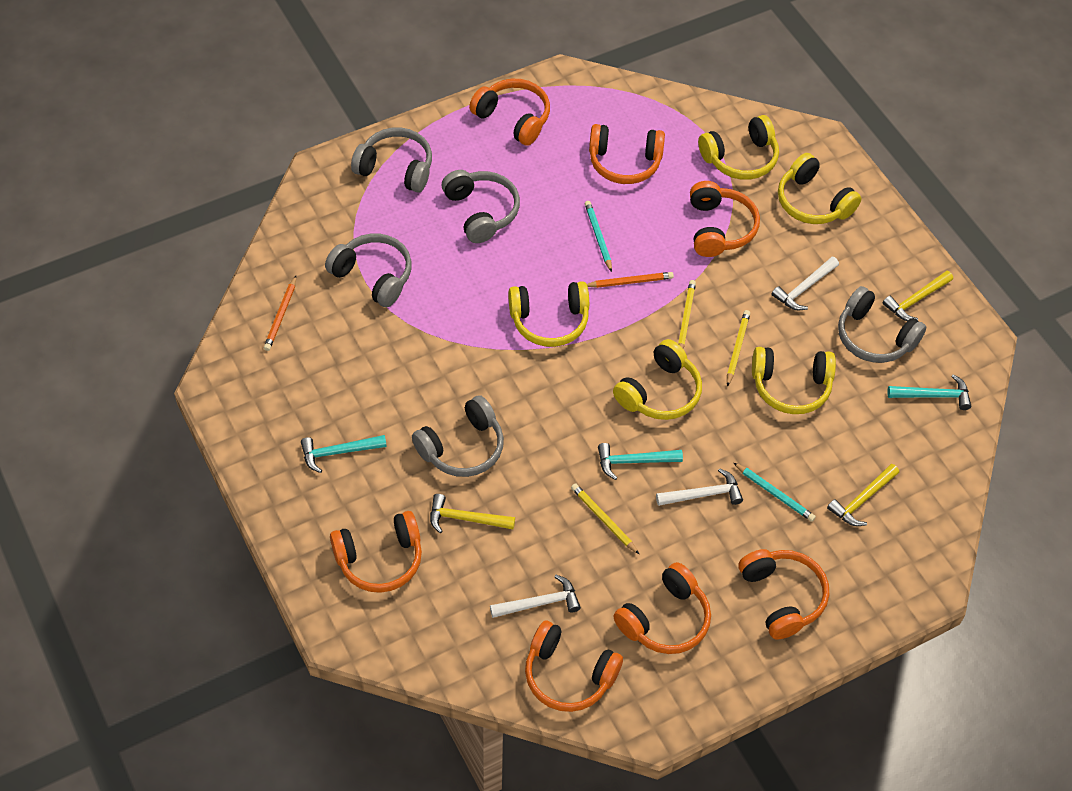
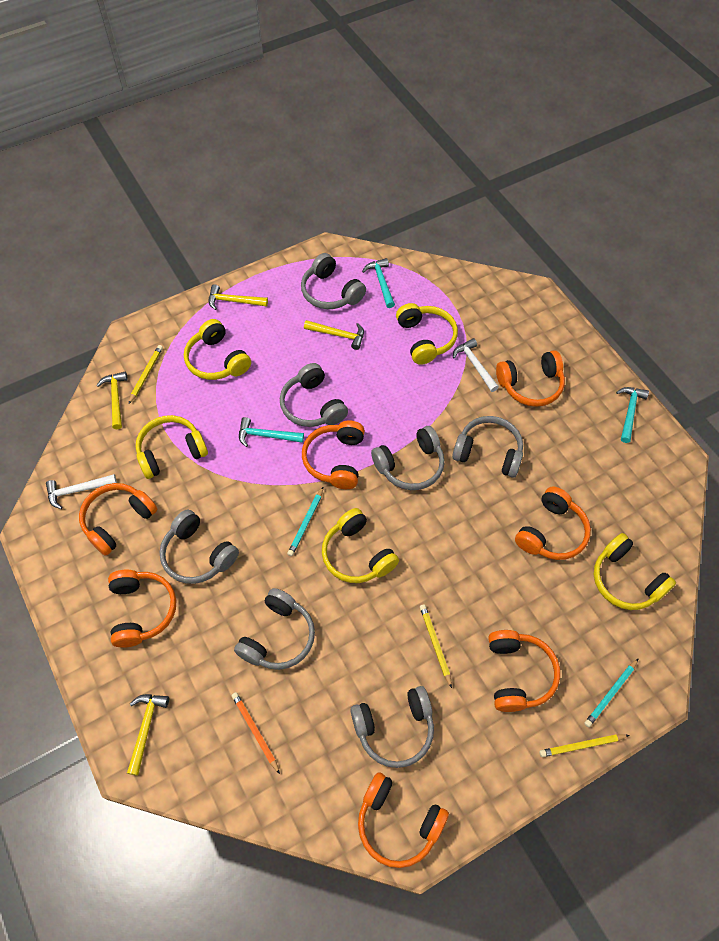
grey headphones: 5 -> 7
orange pencil: 2 -> 1
white hammer: 3 -> 2
yellow hammer: 3 -> 4

